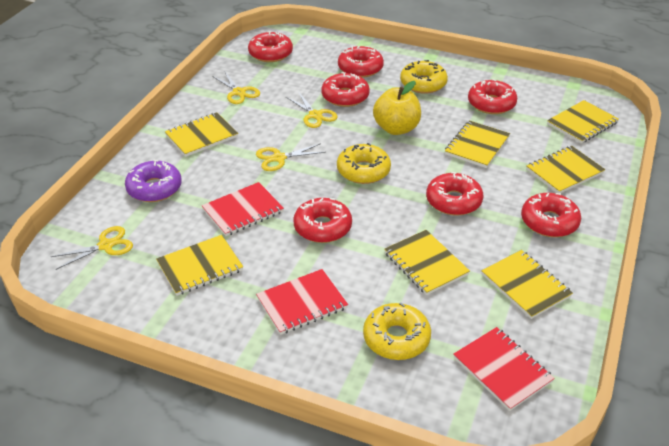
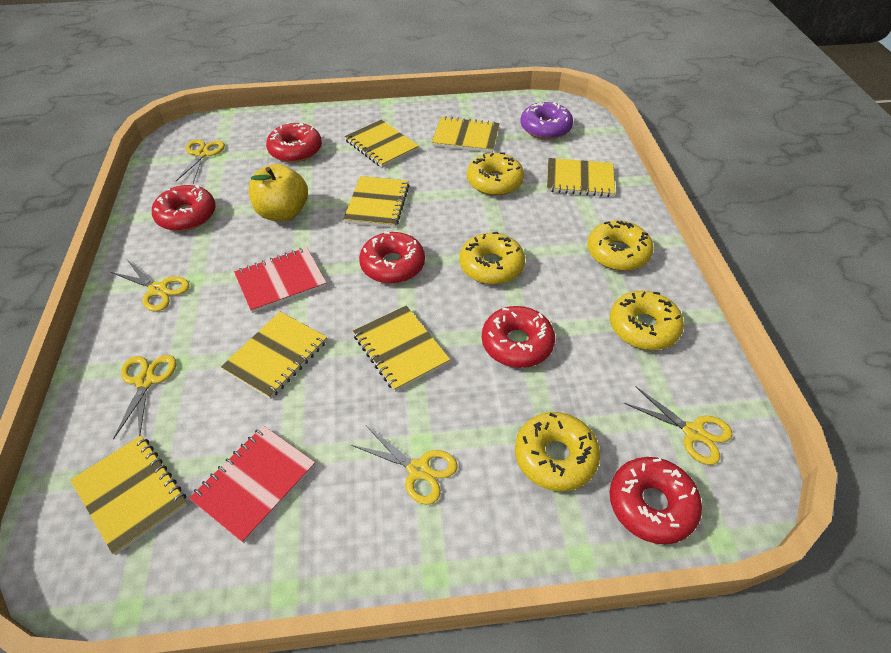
red donut: 7 -> 5
red notebook: 3 -> 2
yellow donut: 3 -> 5
yellow scissors: 4 -> 5

